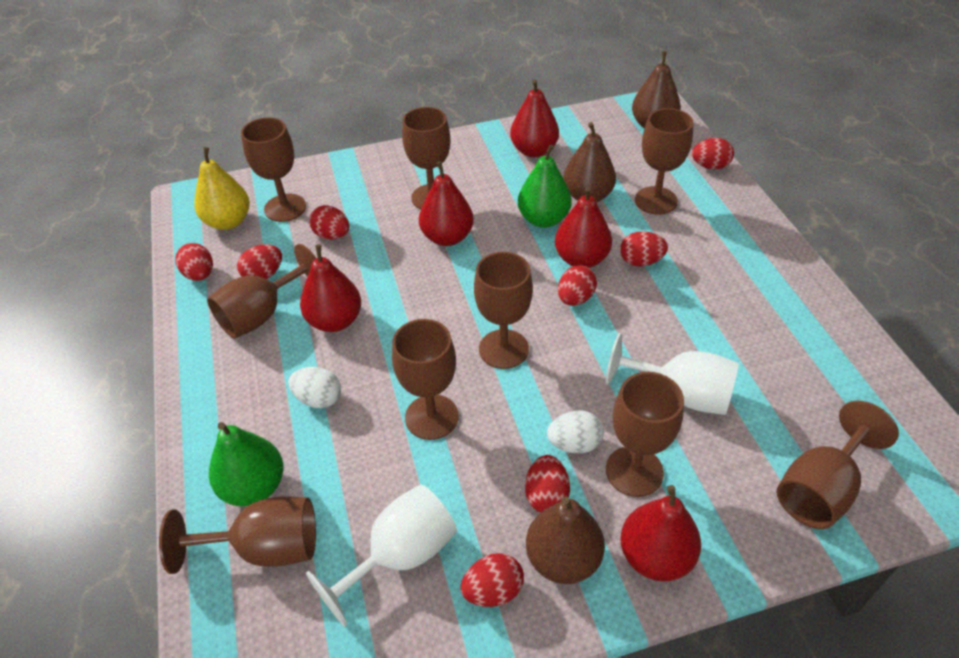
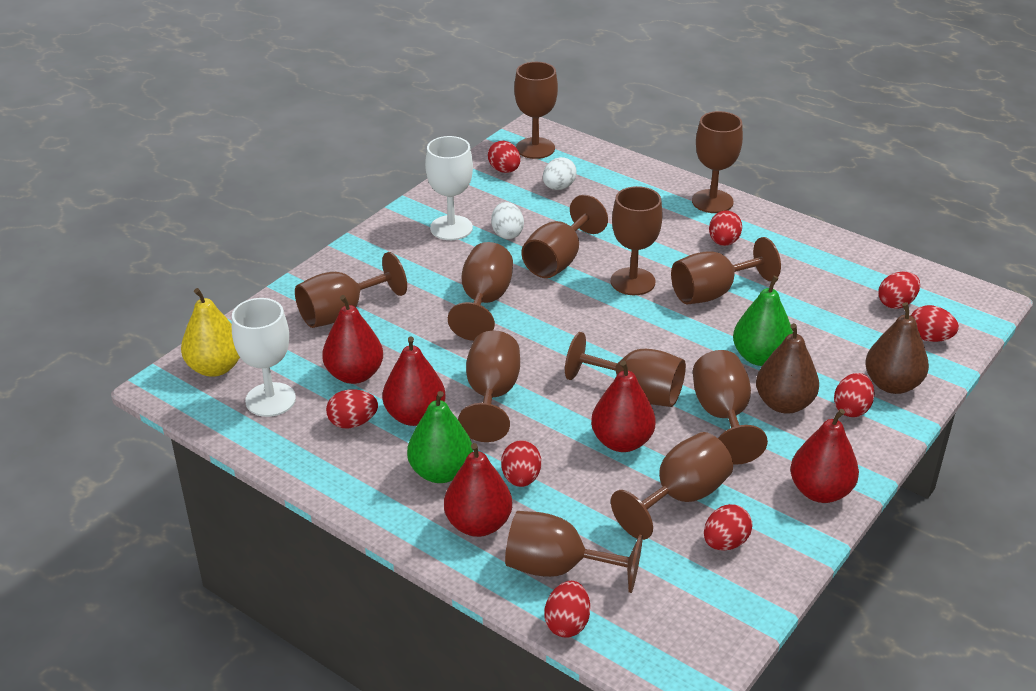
brown goblet: 9 -> 12
brown pear: 3 -> 2
red egg: 8 -> 9

